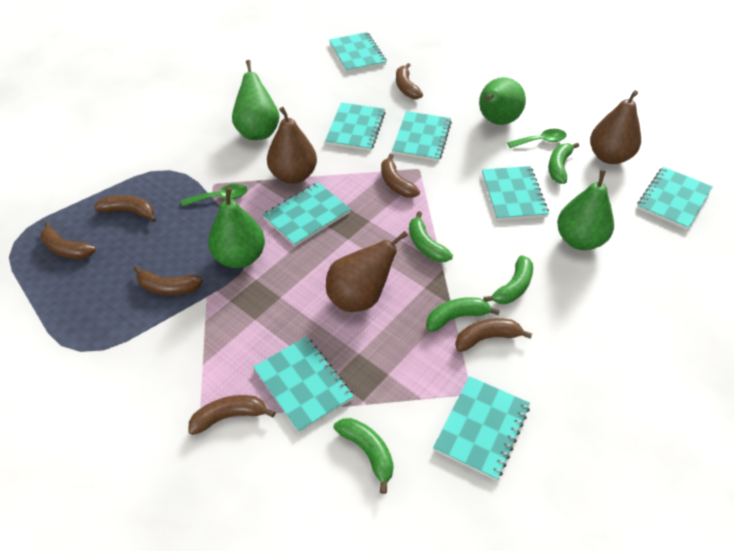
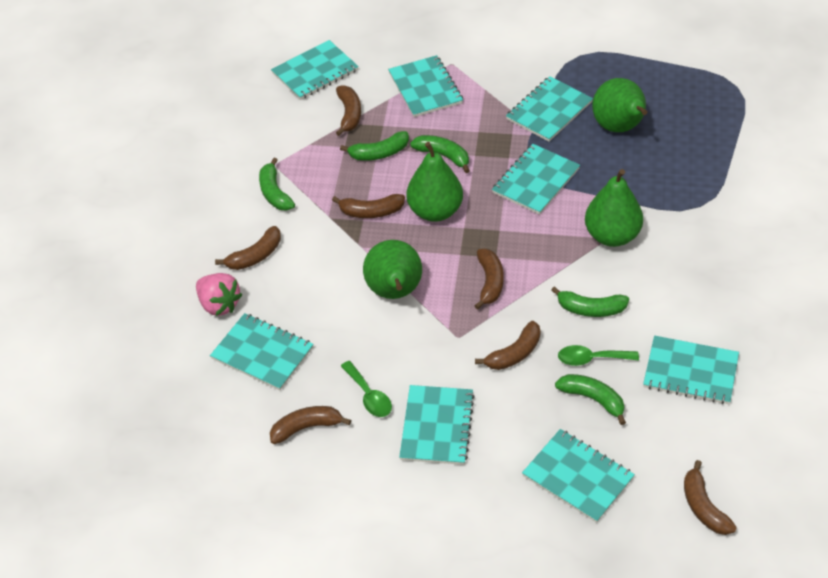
brown pear: 3 -> 0
pink strawberry: 0 -> 1

